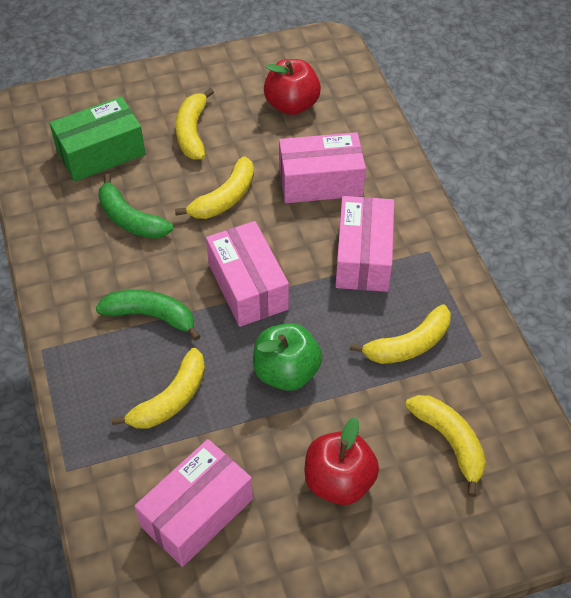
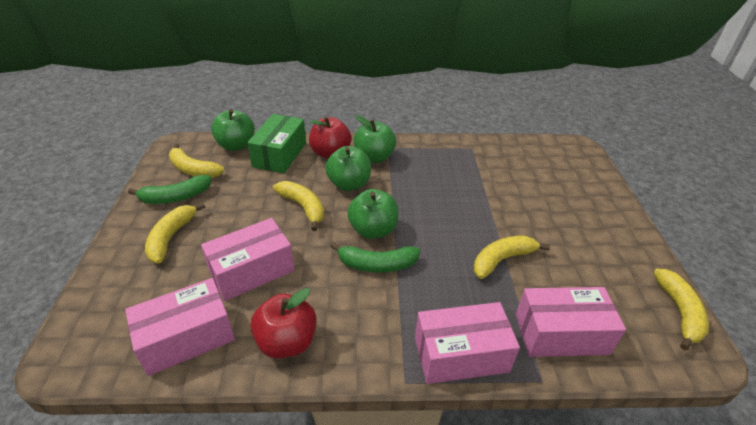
green apple: 1 -> 4

